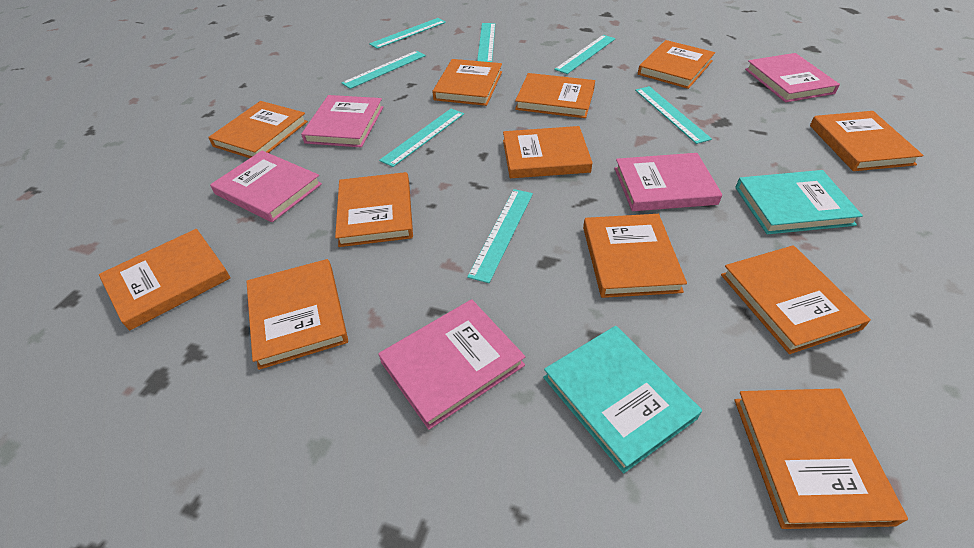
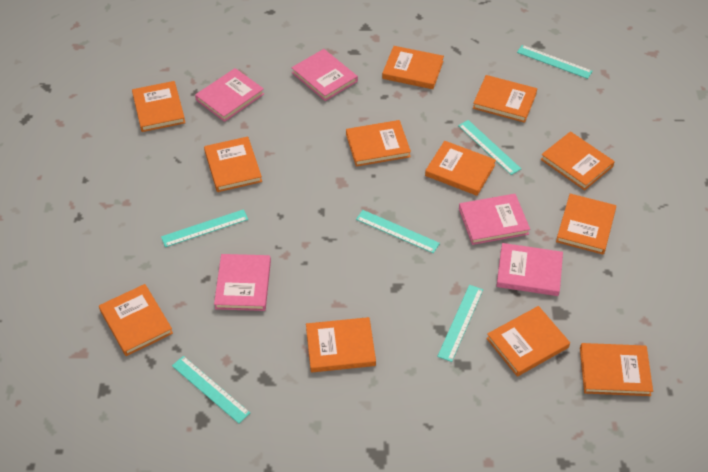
turquoise book: 2 -> 0
turquoise ruler: 7 -> 6

